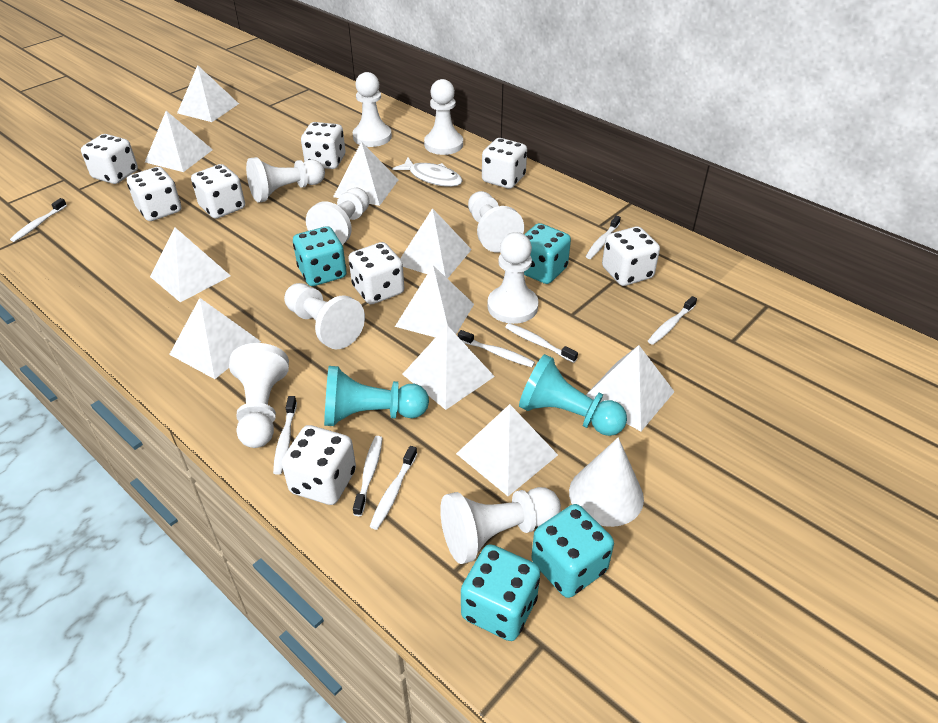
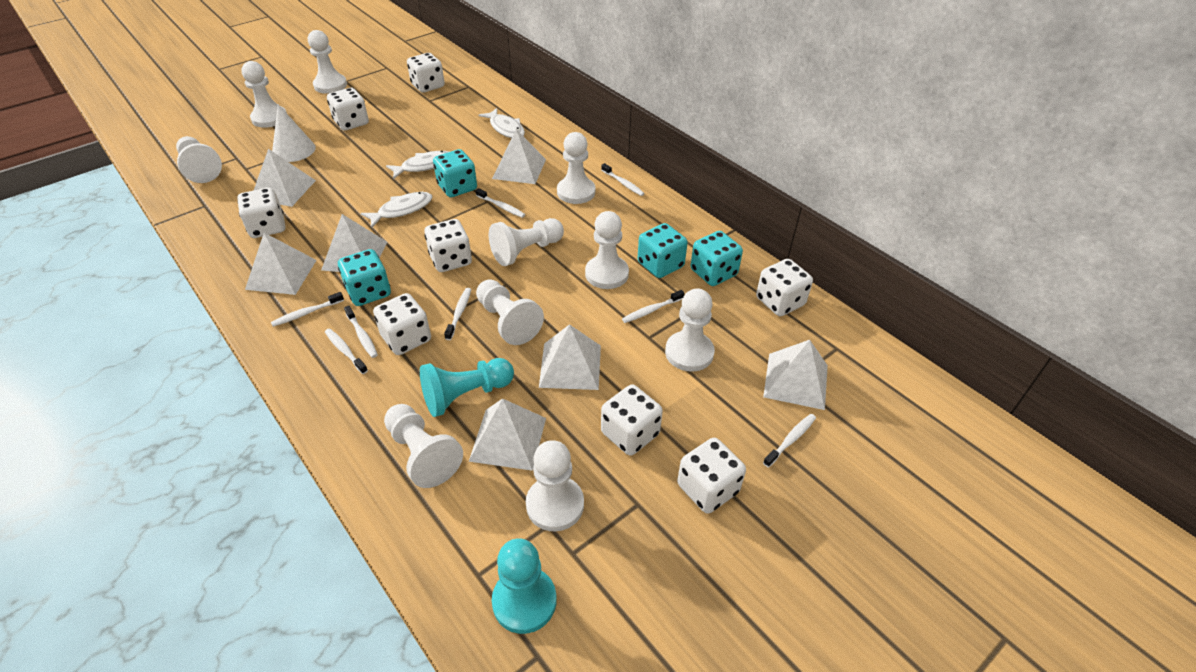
white fish: 1 -> 3
white pawn: 9 -> 10
white pyramid: 10 -> 7

